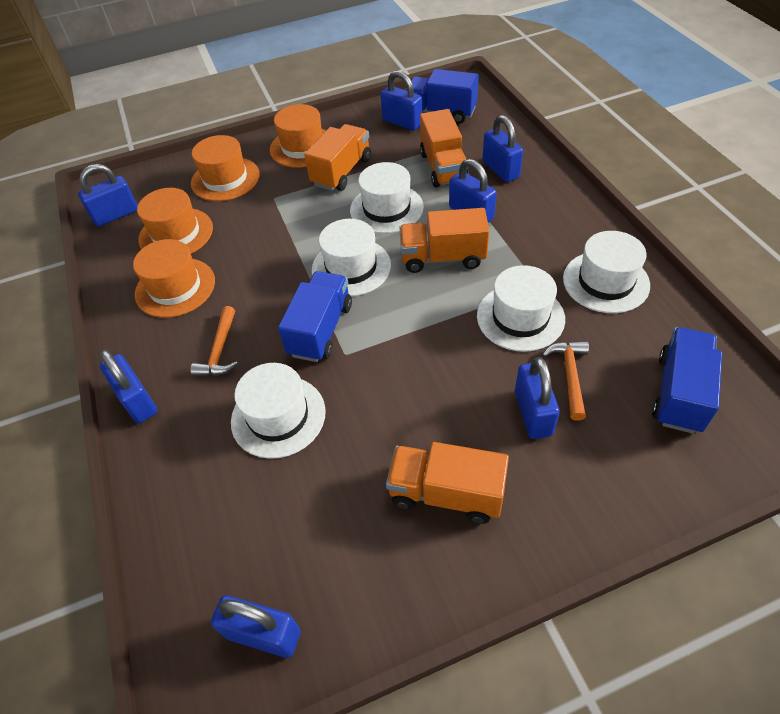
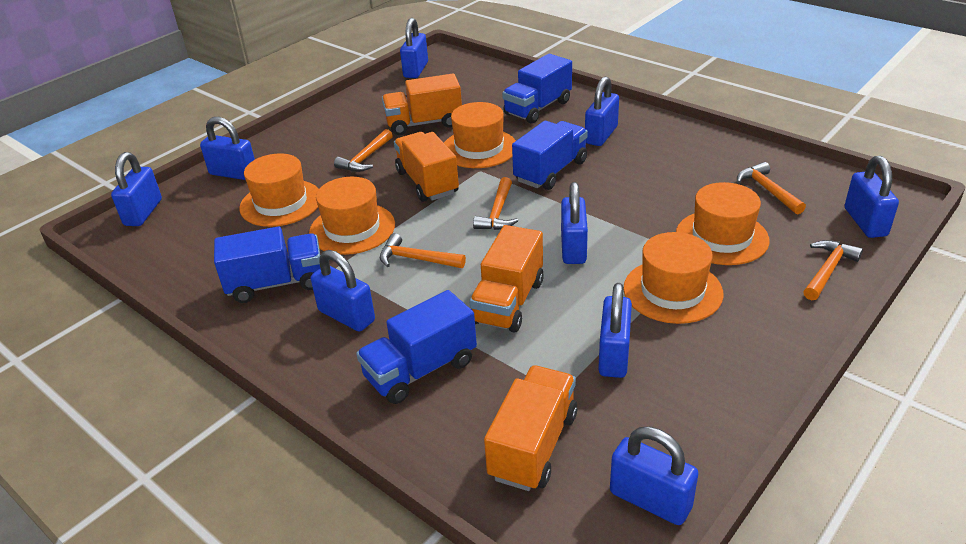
blue padlock: 7 -> 9
blue truck: 3 -> 4
orange hammer: 2 -> 5
orange hat: 4 -> 5
white hat: 5 -> 0

